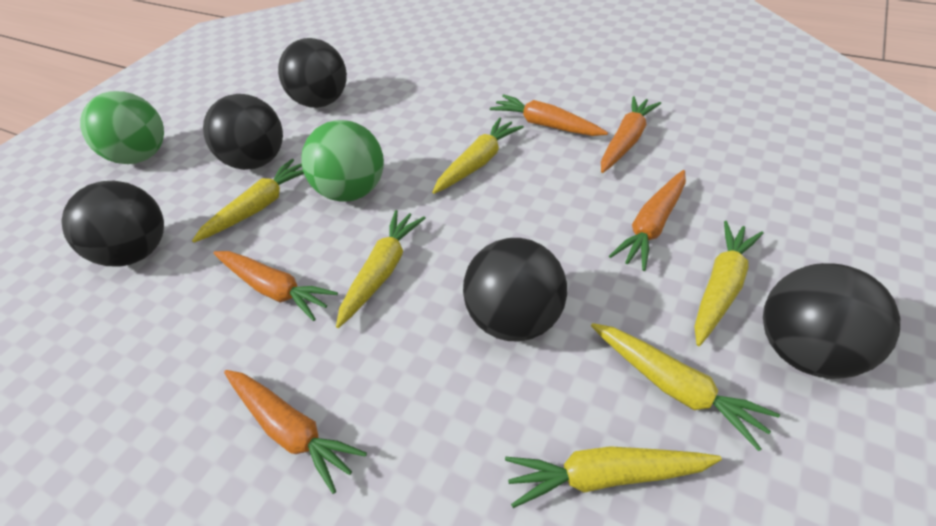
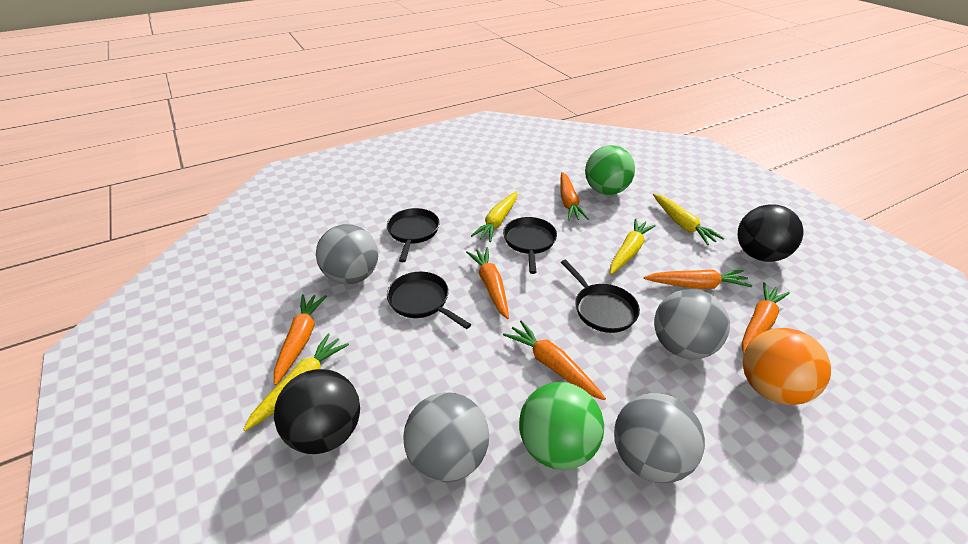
black ball: 5 -> 2
black pan: 0 -> 4
grey ball: 0 -> 4
orange ball: 0 -> 1
orange carrot: 5 -> 6
yellow carrot: 6 -> 4

